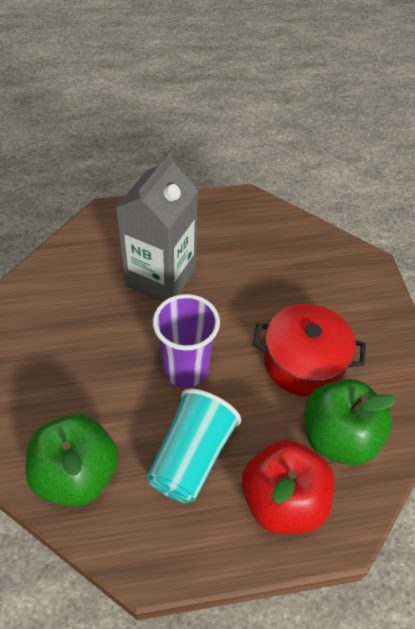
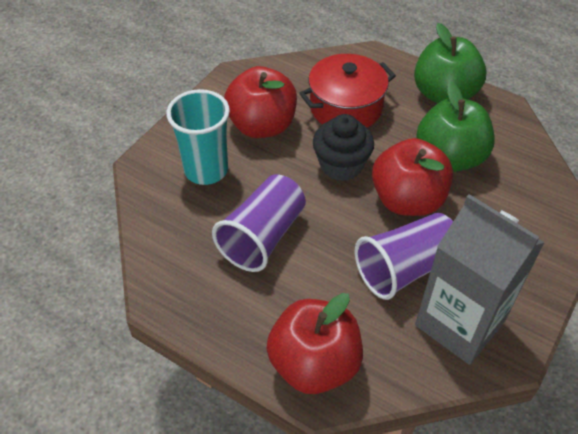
black cupcake: 0 -> 1
purple cup: 1 -> 2
red apple: 1 -> 3

